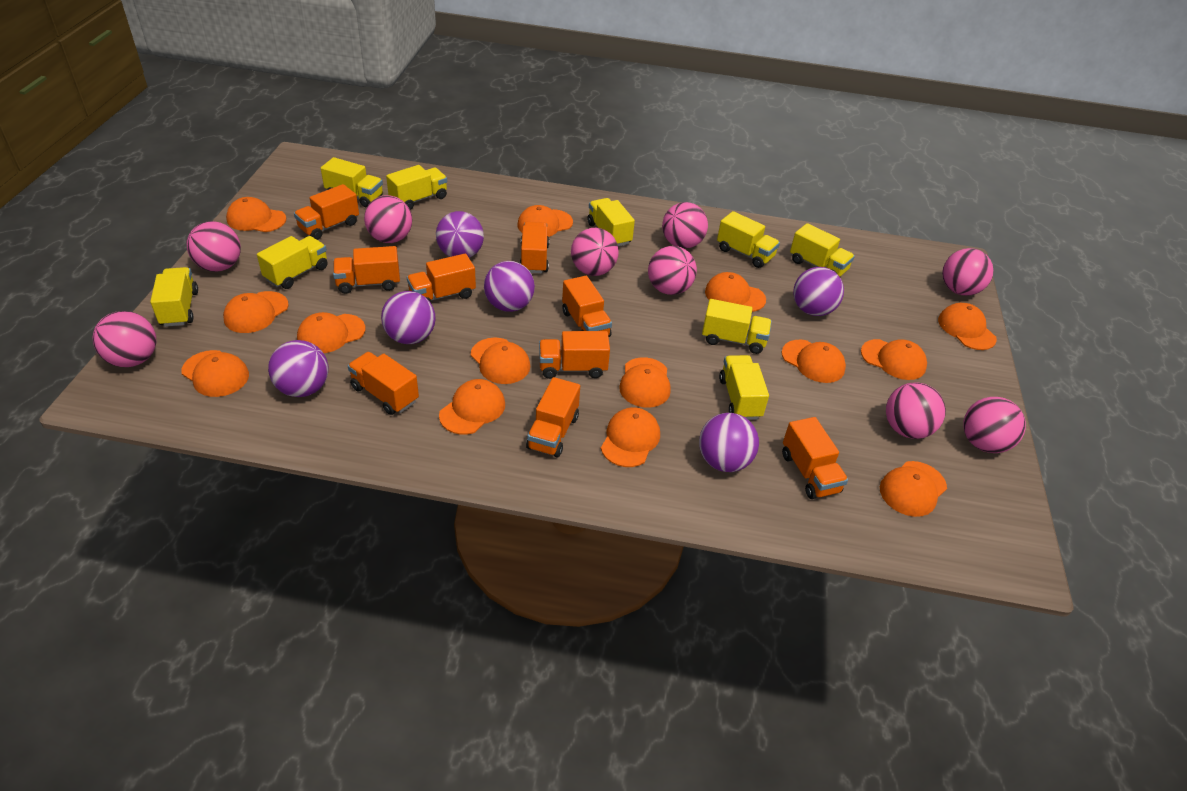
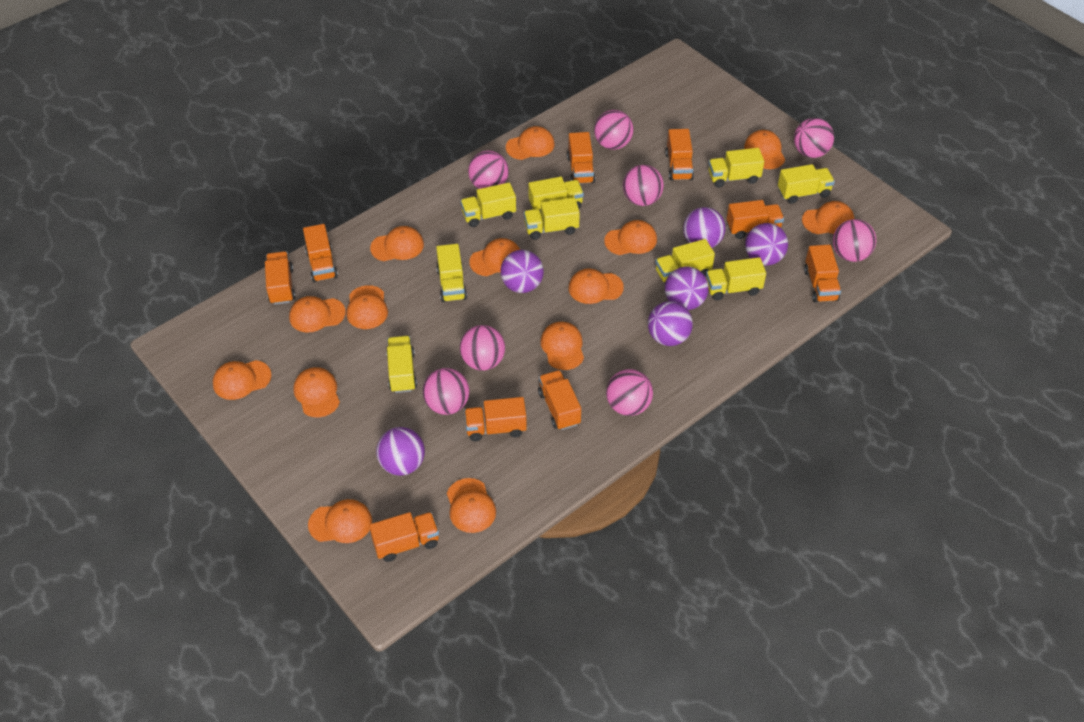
pink ball: 9 -> 8

